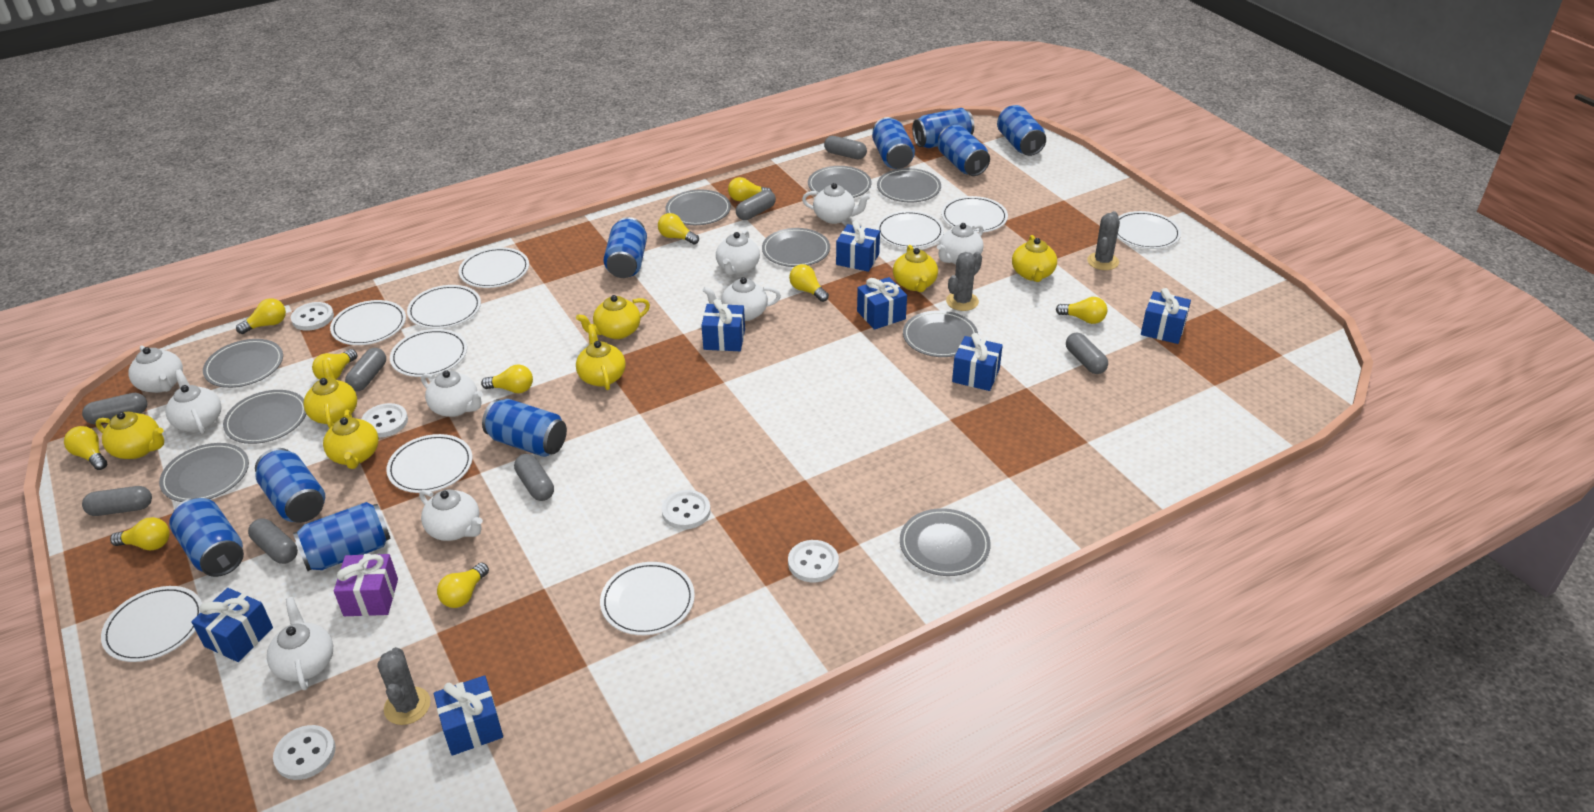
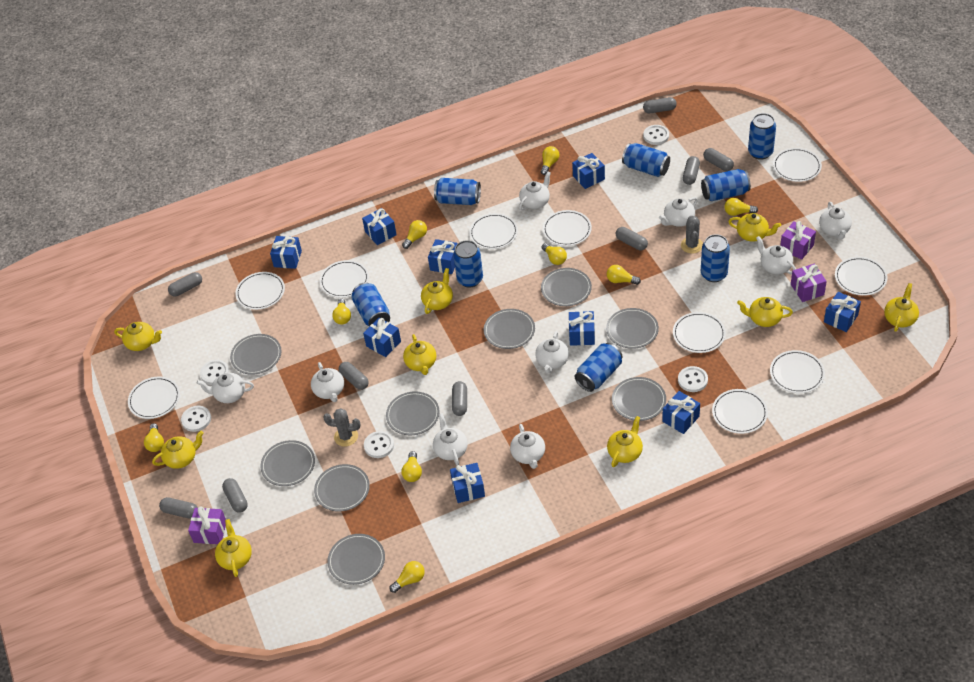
blue can: 9 -> 8
blue gift: 7 -> 9
grey cactus: 3 -> 2
grey capsule: 8 -> 9
purple gift: 1 -> 3
yellow light bulb: 10 -> 9
yellow teapot: 7 -> 9

